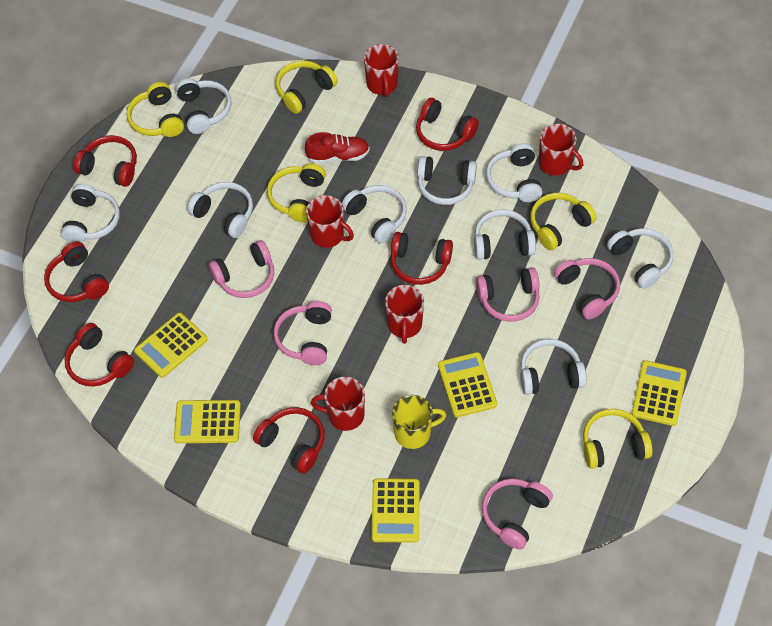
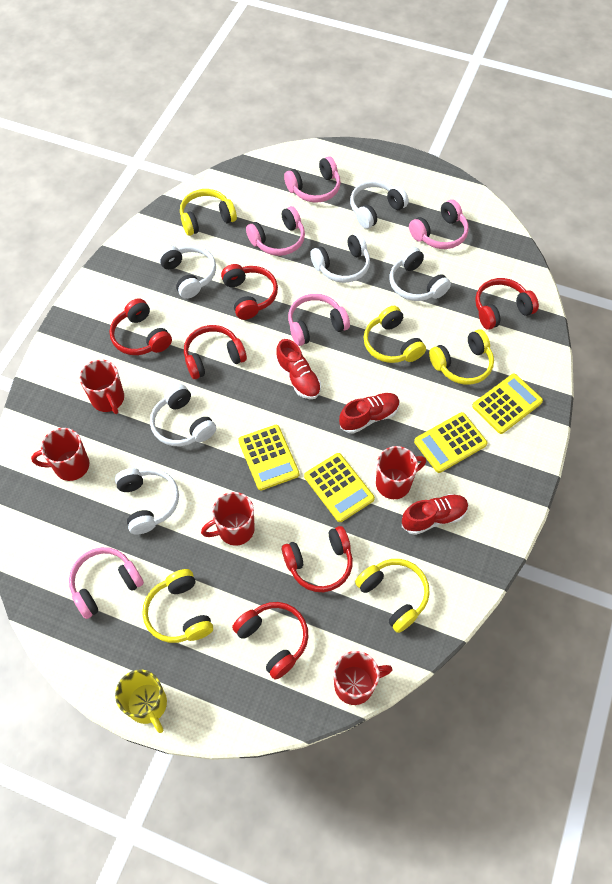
red shoe: 1 -> 3
white headphones: 9 -> 6
yellow calculator: 5 -> 4

